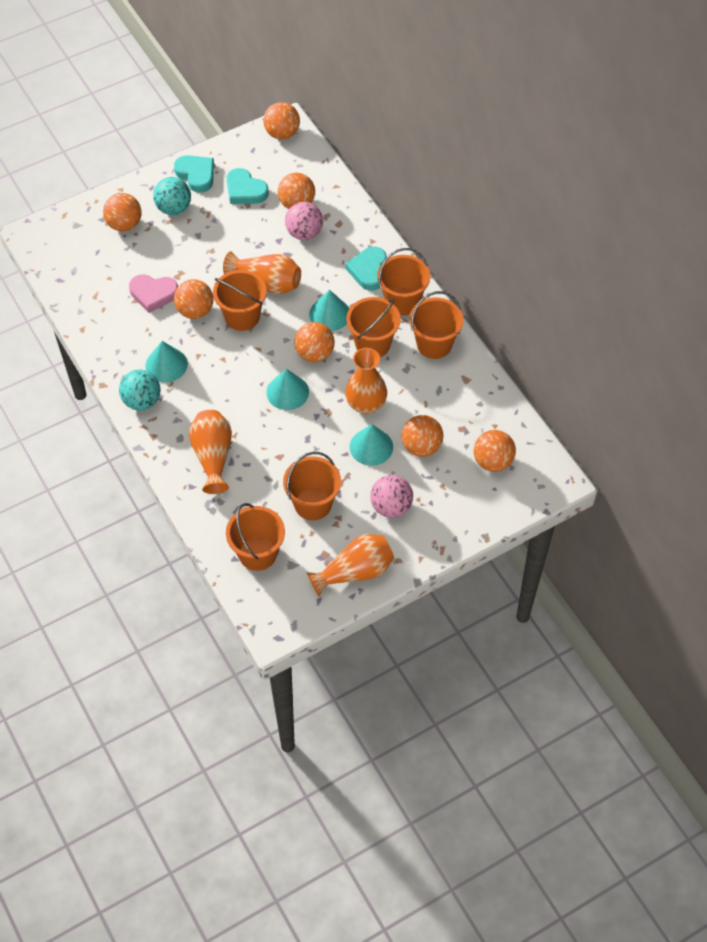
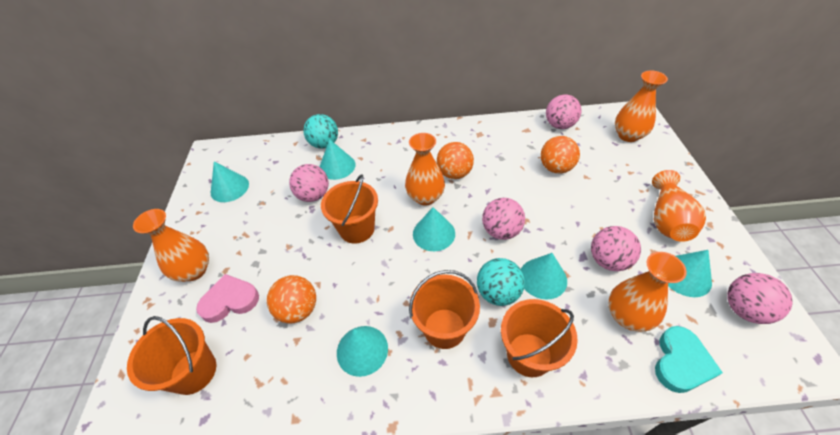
orange ball: 7 -> 3
orange bucket: 6 -> 4
orange vase: 4 -> 5
pink ball: 2 -> 5
turquoise cone: 4 -> 6
turquoise heart: 3 -> 1

